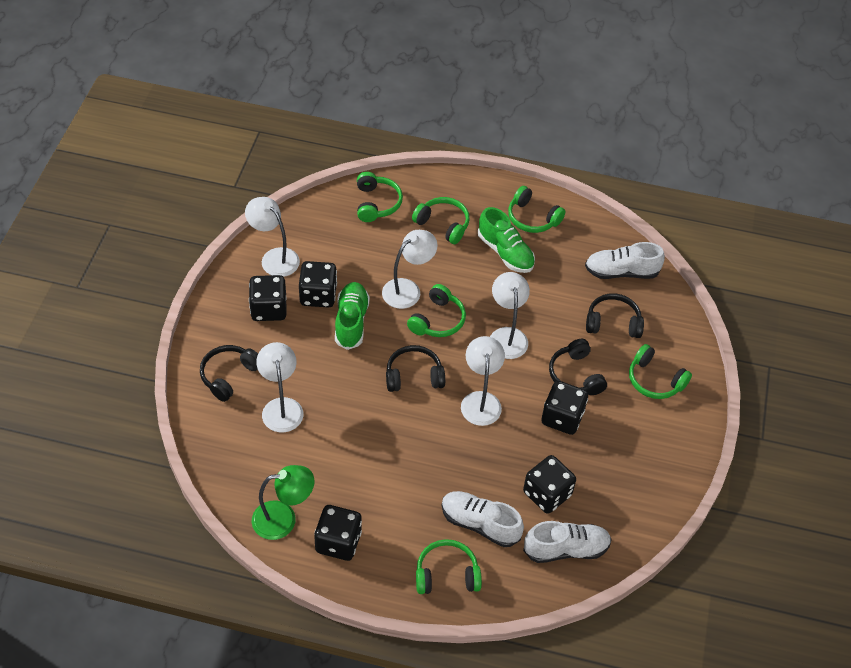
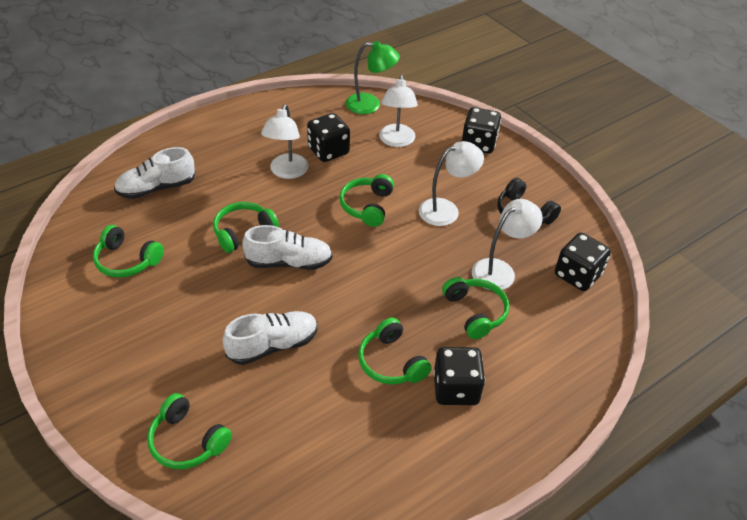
black dice: 5 -> 4
black headphones: 4 -> 1
green shoe: 2 -> 0
white lamp: 5 -> 4

